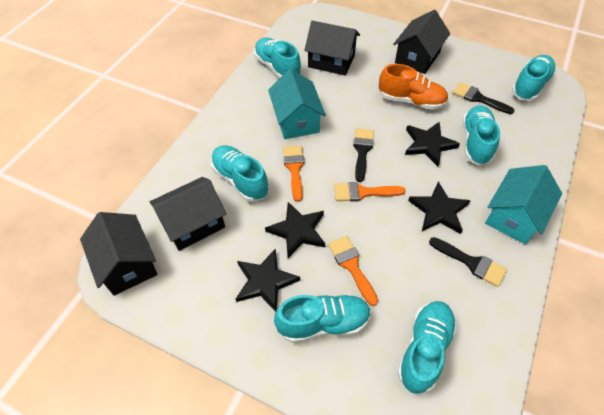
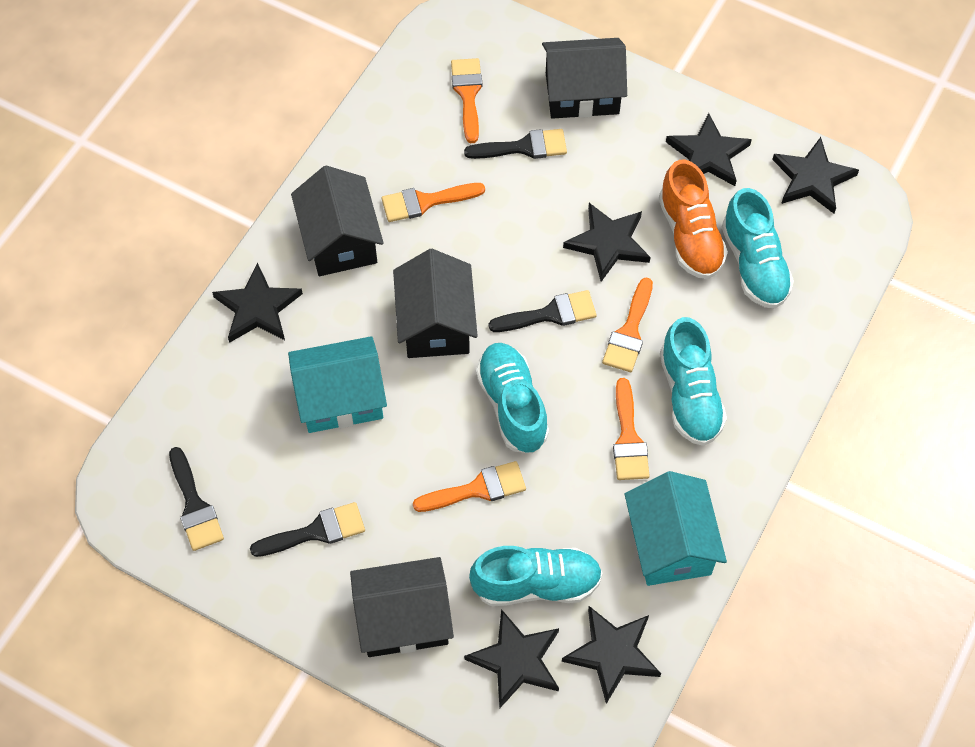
black brush: 3 -> 4
black star: 4 -> 6
orange brush: 3 -> 5
turquoise shoe: 6 -> 4

